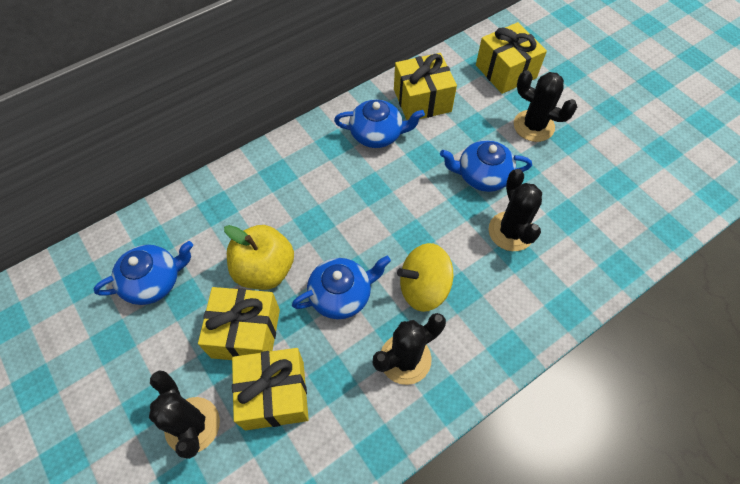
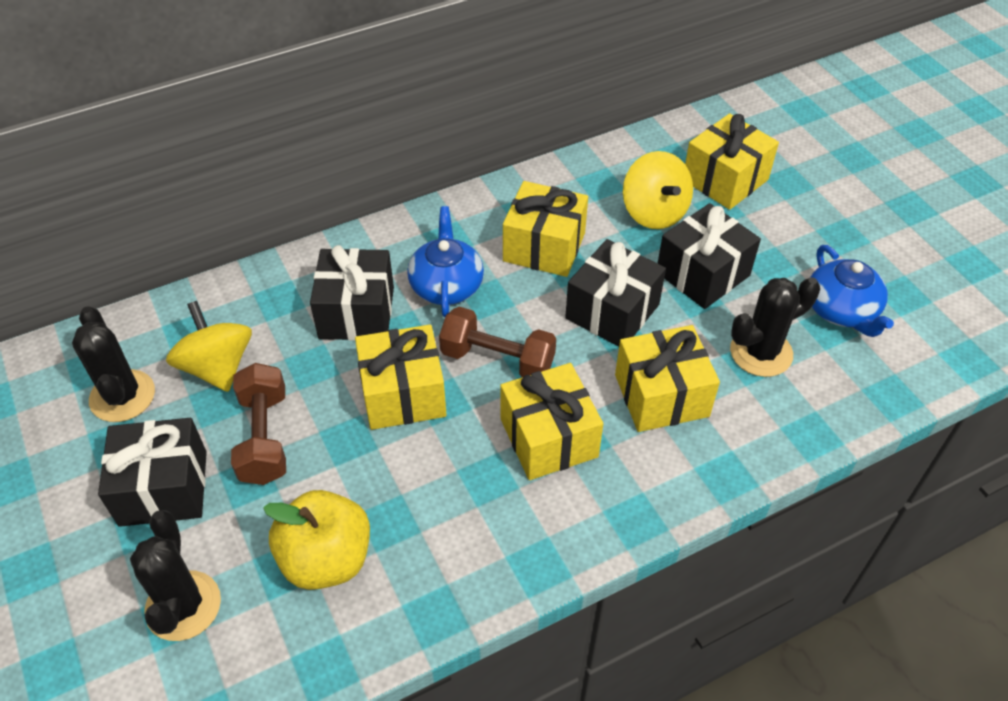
black cactus: 4 -> 3
black gift: 0 -> 4
blue teapot: 4 -> 2
brown dumbbell: 0 -> 2
yellow gift: 4 -> 5
yellow spinning top: 1 -> 2

